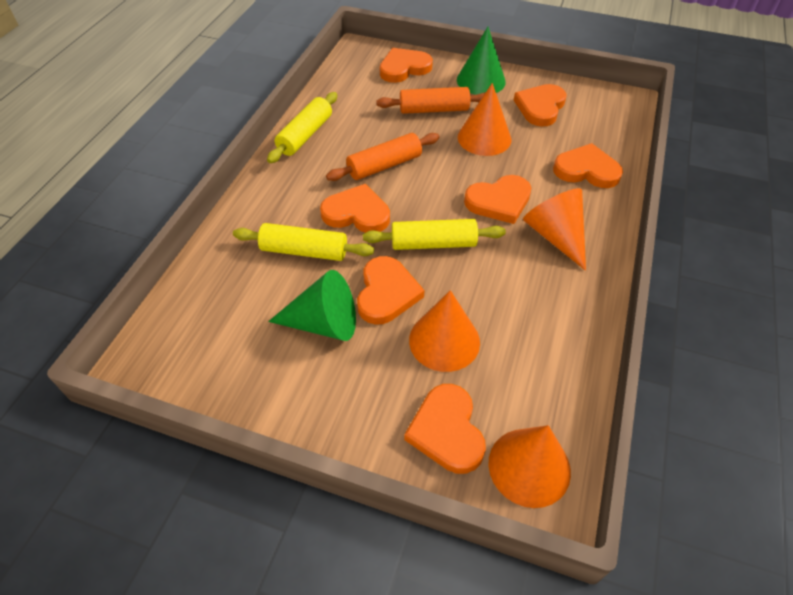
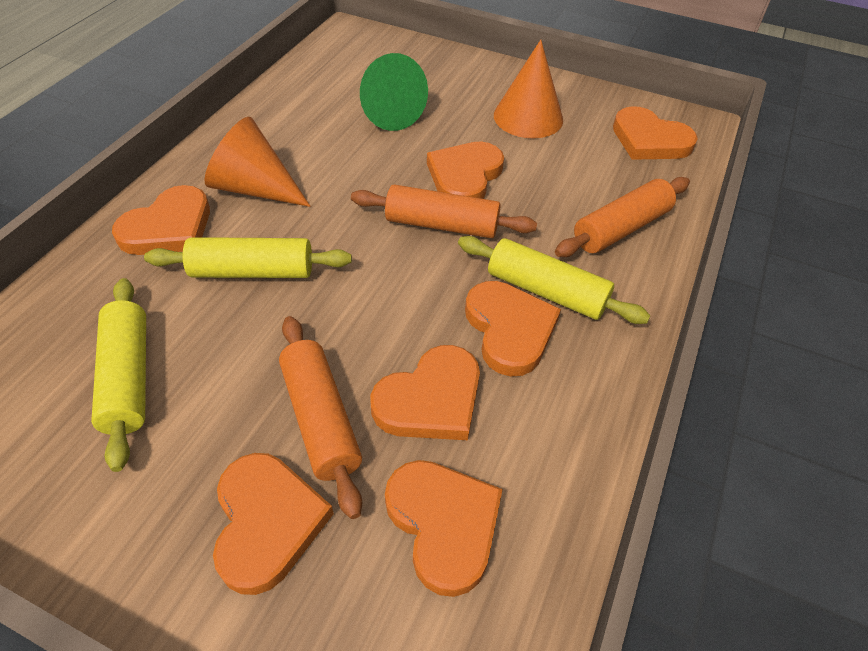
green cone: 2 -> 1
orange cone: 4 -> 2
orange rolling pin: 2 -> 3

